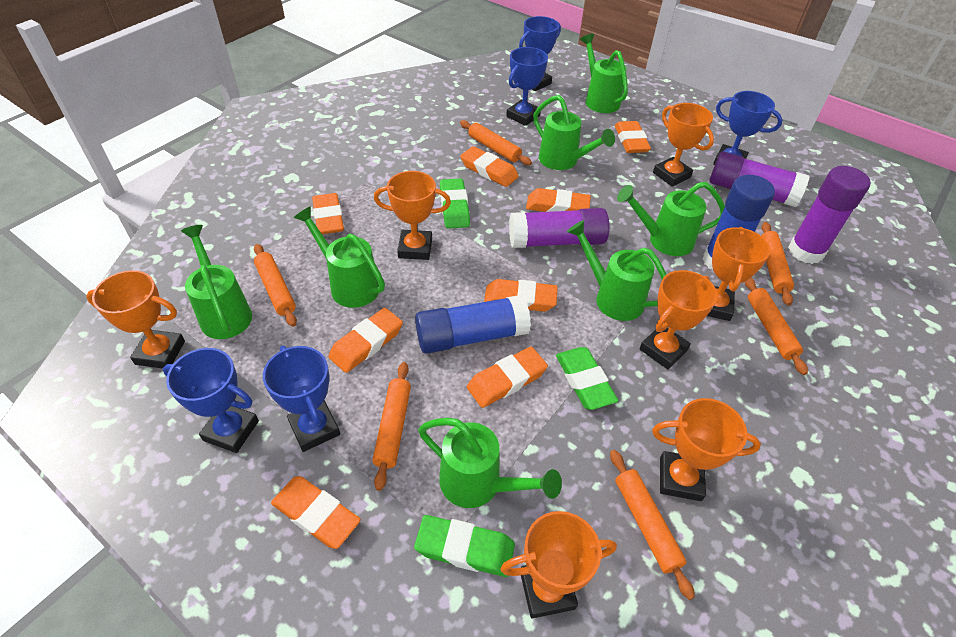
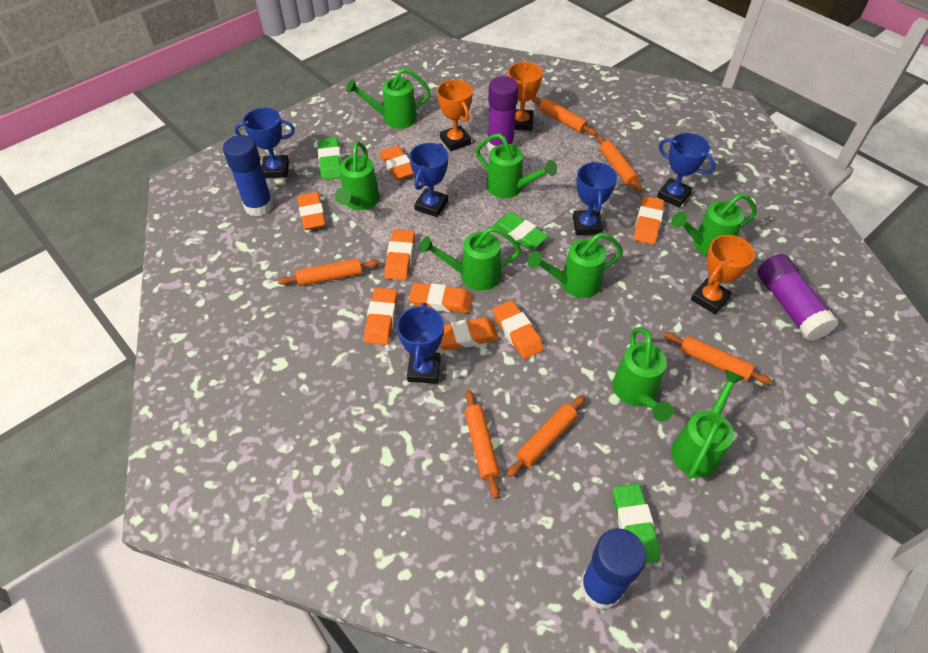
green watering can: 7 -> 8
orange trophy: 7 -> 3
purple glue stick: 3 -> 2

